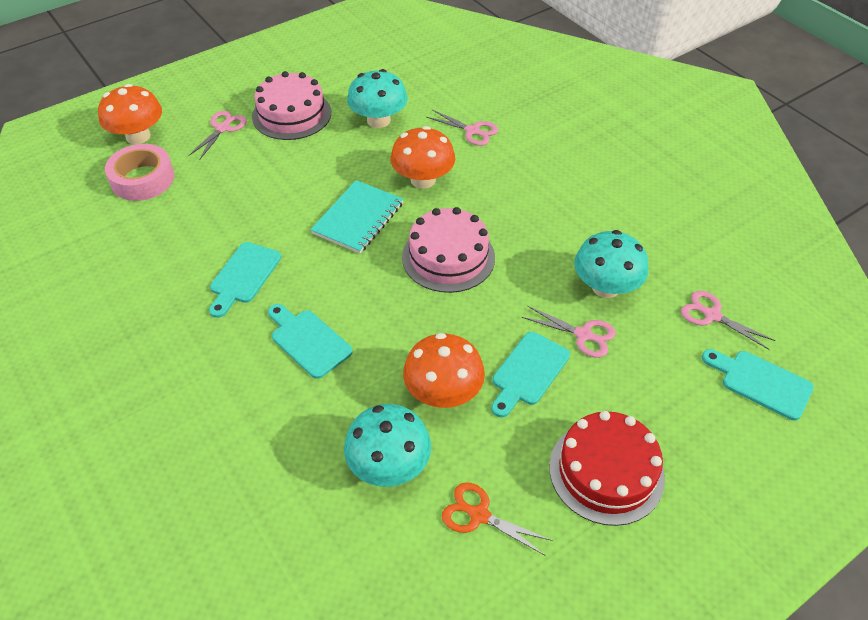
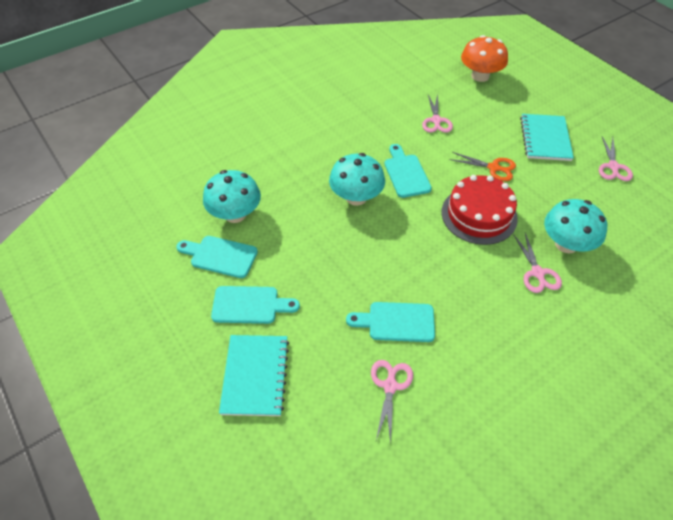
orange mushroom: 3 -> 1
pink cake: 2 -> 0
pink tape: 1 -> 0
turquoise notebook: 1 -> 2

